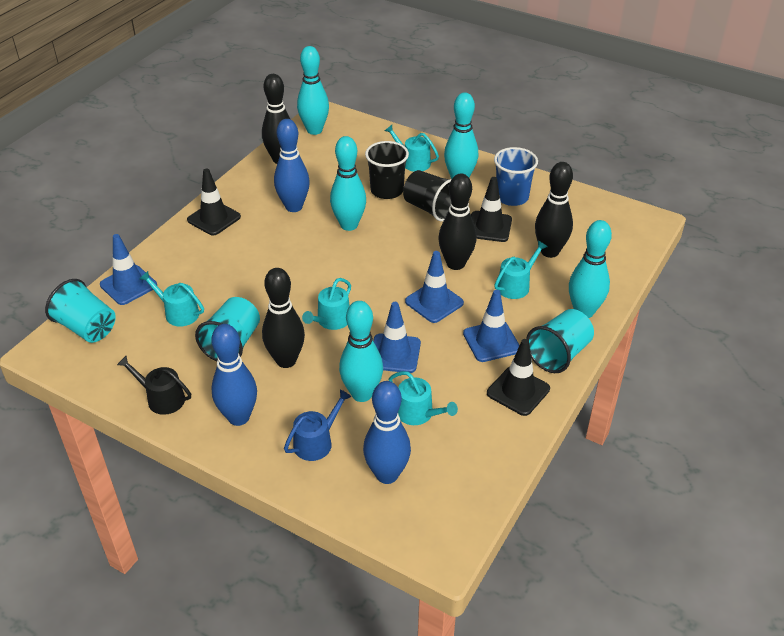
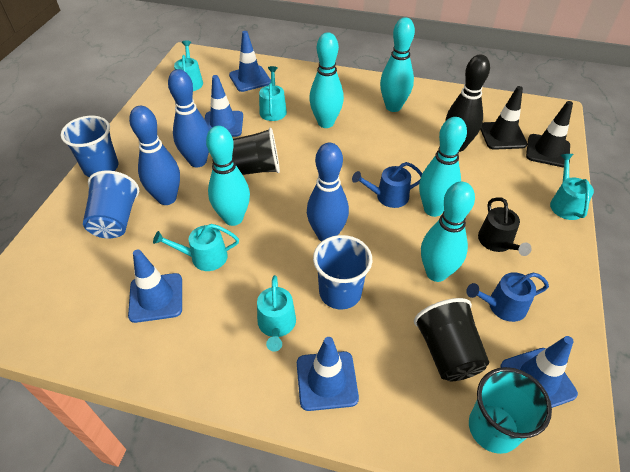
black bowling pin: 4 -> 1
black traffic cone: 3 -> 2
blue cup: 1 -> 3
blue traffic cone: 4 -> 5
blue watering can: 1 -> 2
turquoise cup: 3 -> 1

